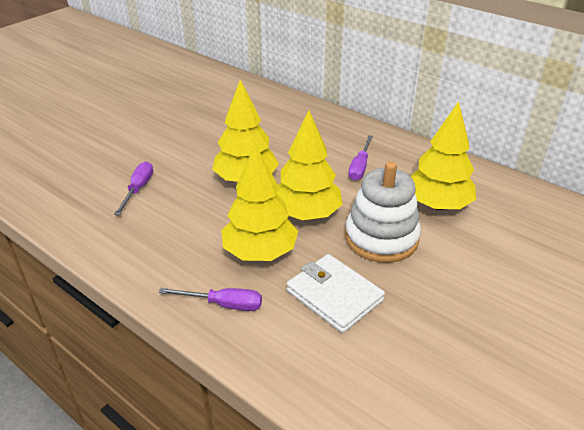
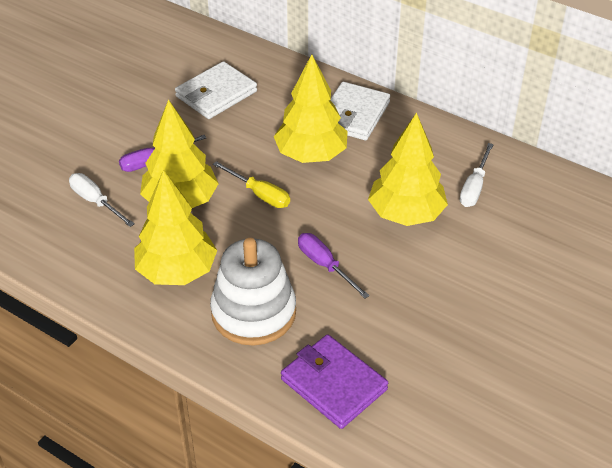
purple screwdriver: 3 -> 2
purple wallet: 0 -> 1
white screwdriver: 0 -> 2
white wallet: 1 -> 2
yellow screwdriver: 0 -> 1

